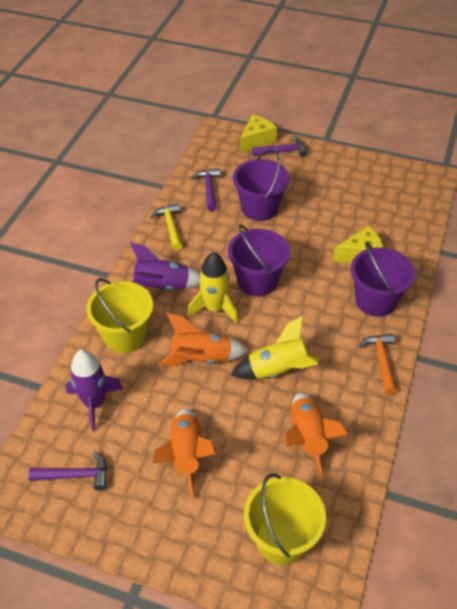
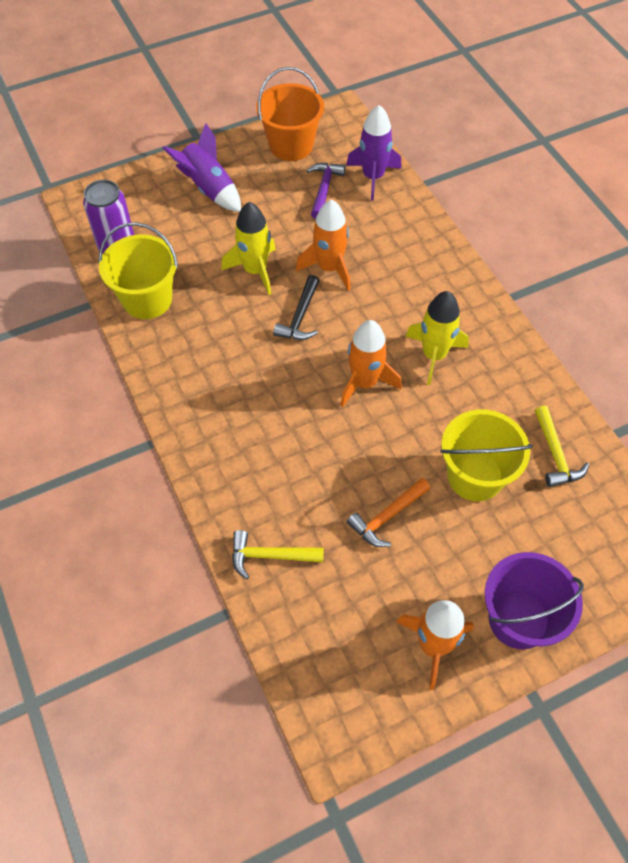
black hammer: 0 -> 1
orange bucket: 0 -> 1
purple bucket: 3 -> 1
purple can: 0 -> 1
purple hammer: 3 -> 1
yellow cheese: 2 -> 0
yellow hammer: 1 -> 2

